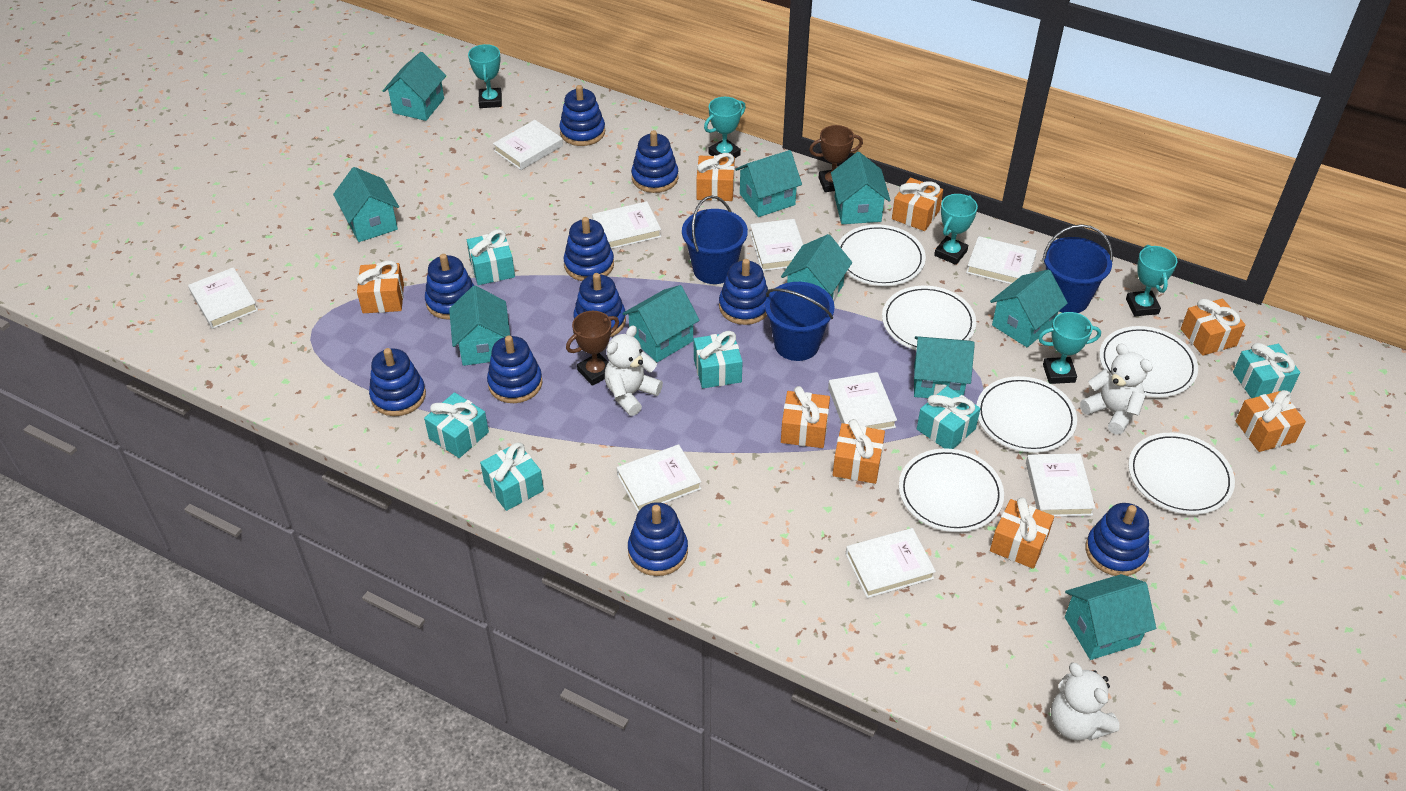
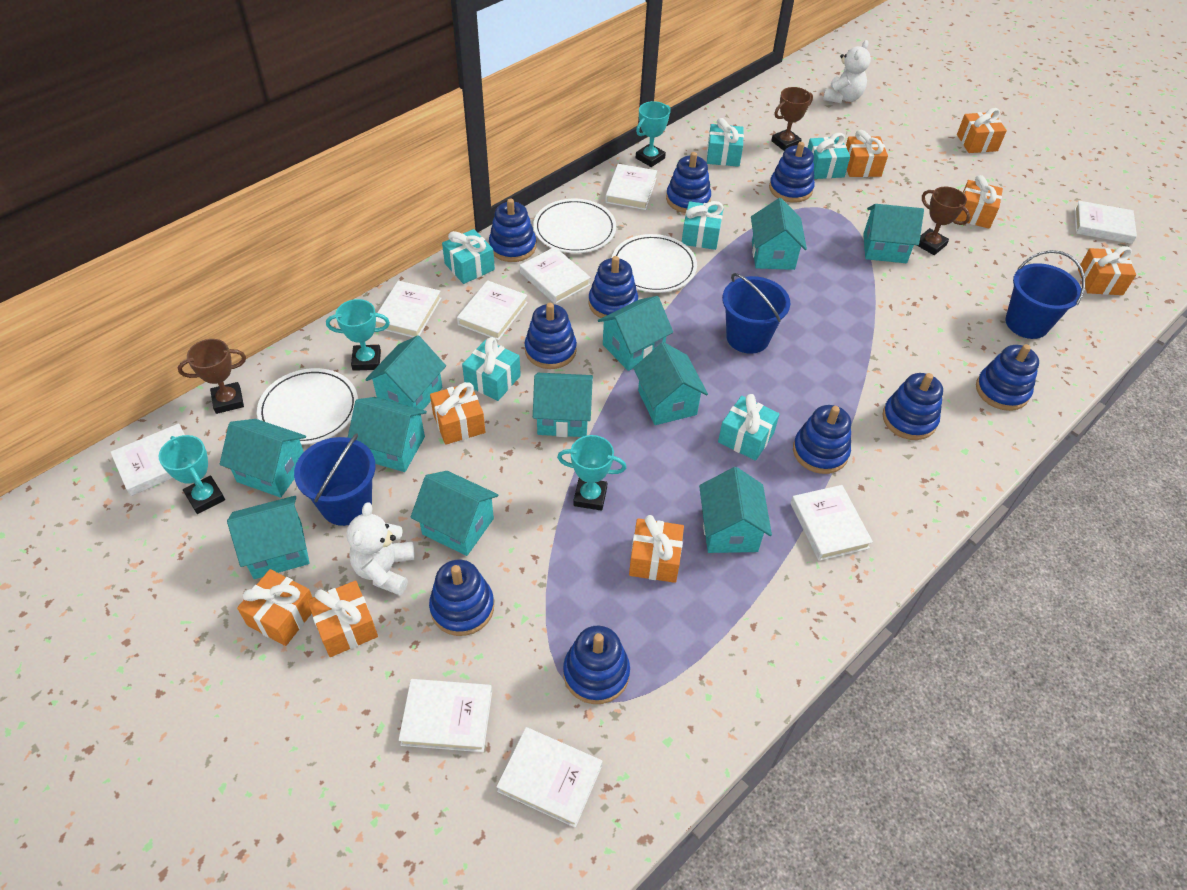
brown trophy: 2 -> 3
turquoise house: 10 -> 11
turquoise trophy: 5 -> 4
white plate: 6 -> 3
white teddy bear: 3 -> 2

